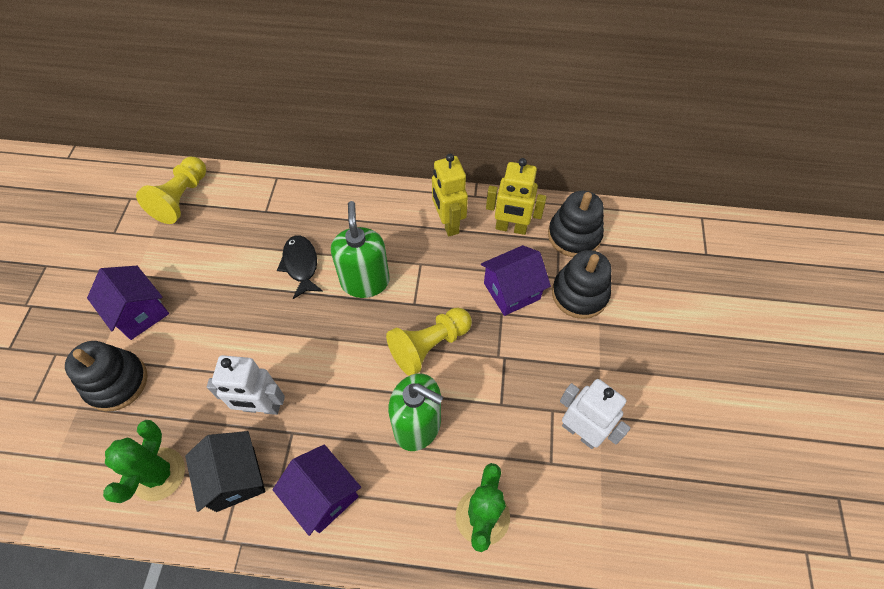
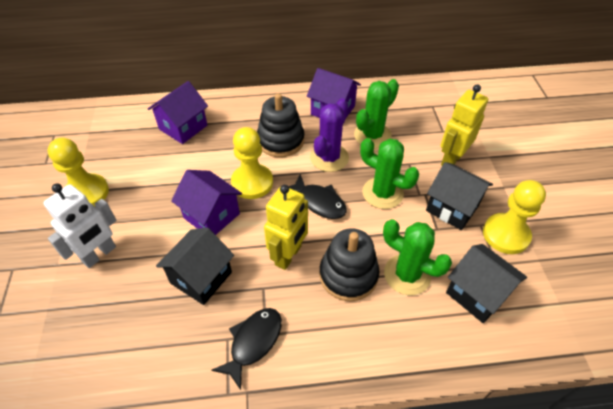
black fish: 1 -> 2
black house: 1 -> 3
black stacking toy: 3 -> 2
green cactus: 2 -> 3
green soap dispenser: 2 -> 0
purple cactus: 0 -> 1
white robot: 2 -> 1
yellow pawn: 2 -> 3

